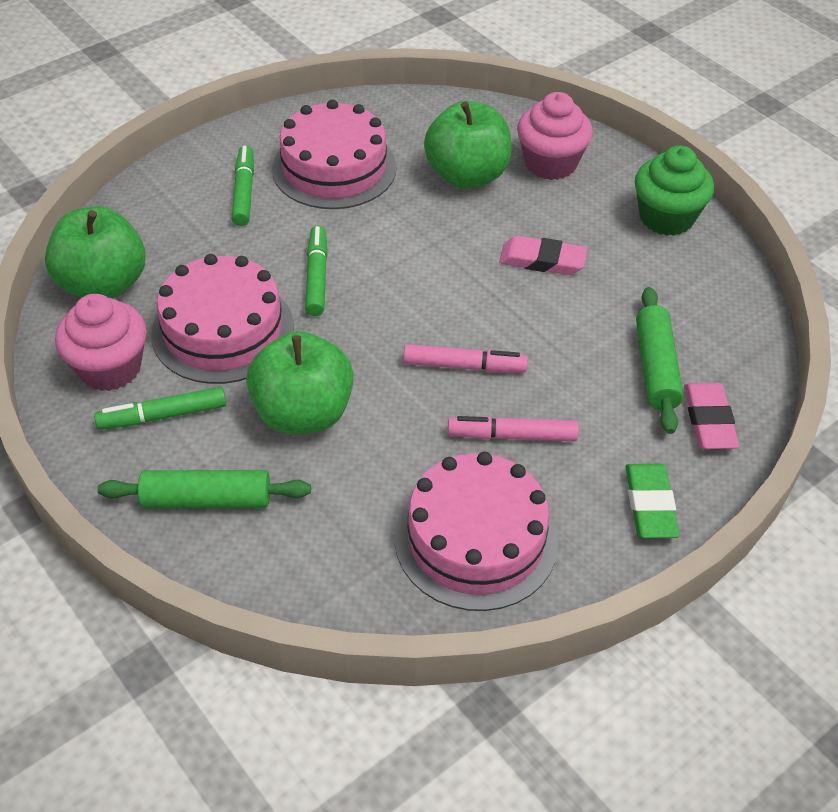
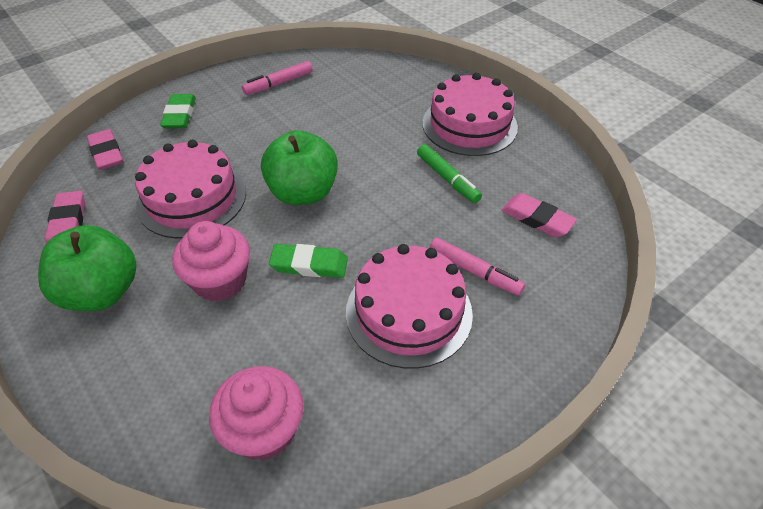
green apple: 3 -> 2
green cupcake: 1 -> 0
green eraser: 1 -> 2
green marker: 3 -> 1
green rolling pin: 2 -> 0
pink eraser: 2 -> 3

